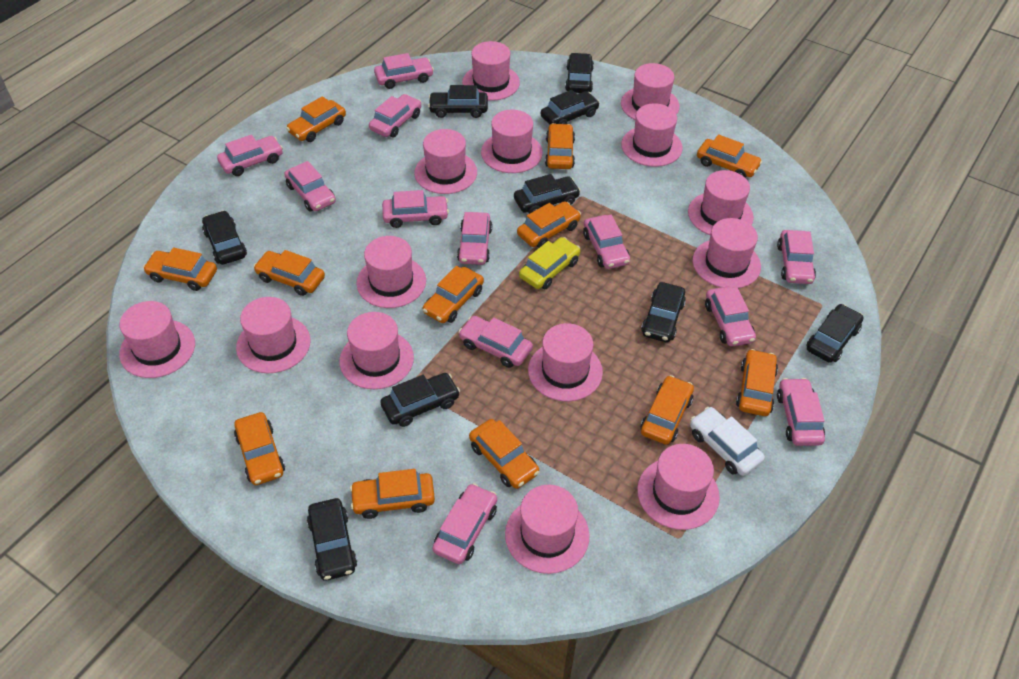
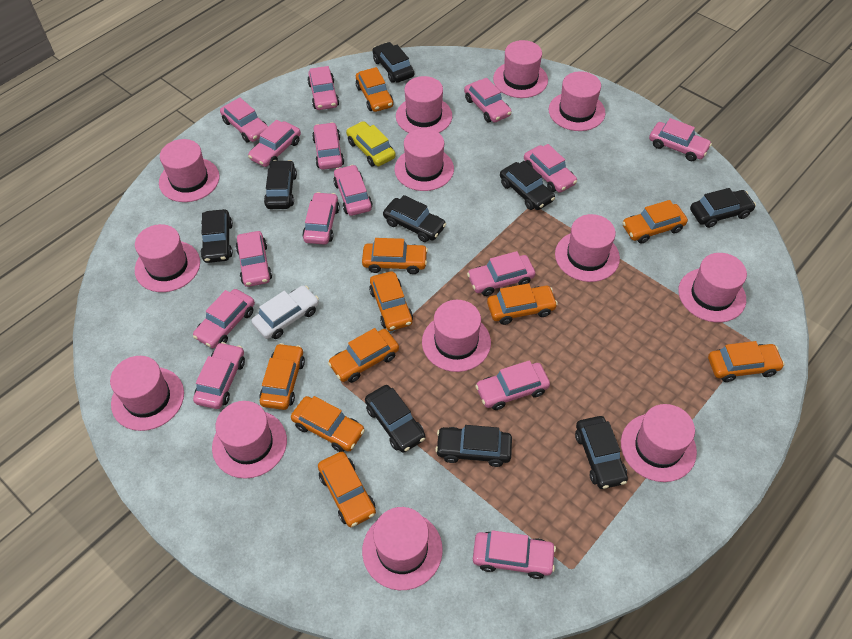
orange car: 12 -> 10
pink car: 12 -> 15
pink hat: 14 -> 13

